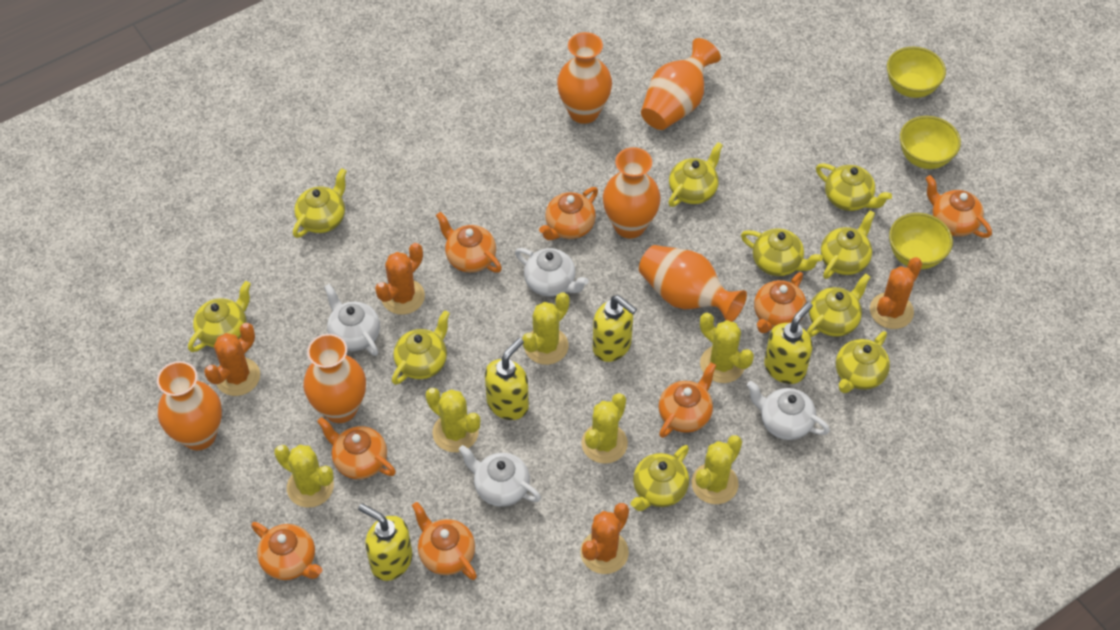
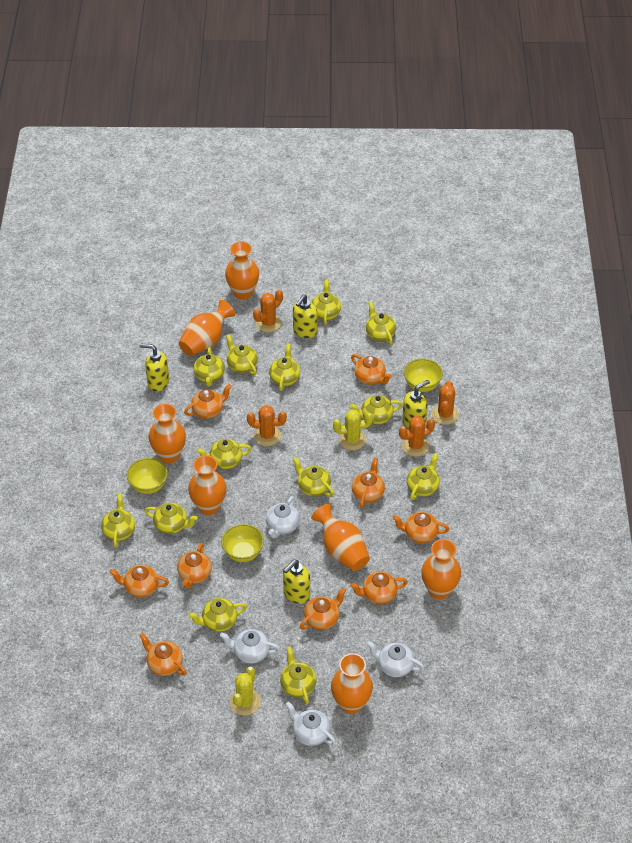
orange teapot: 8 -> 9
orange vase: 6 -> 7
yellow cactus: 6 -> 2
yellow teapot: 10 -> 13

